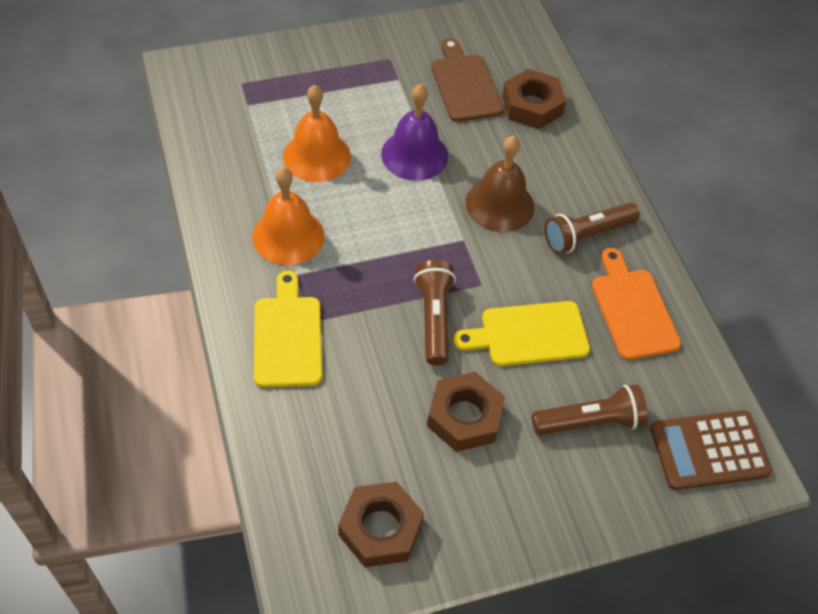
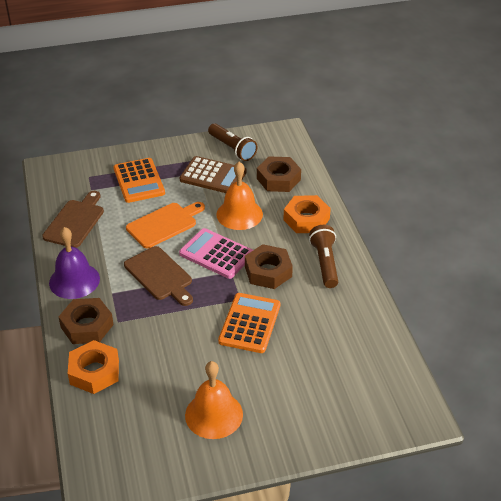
brown bell: 1 -> 0
brown cutting board: 1 -> 2
brown flashlight: 3 -> 2
orange calculator: 0 -> 2
orange nut: 0 -> 2
pink calculator: 0 -> 1
yellow cutting board: 2 -> 0

